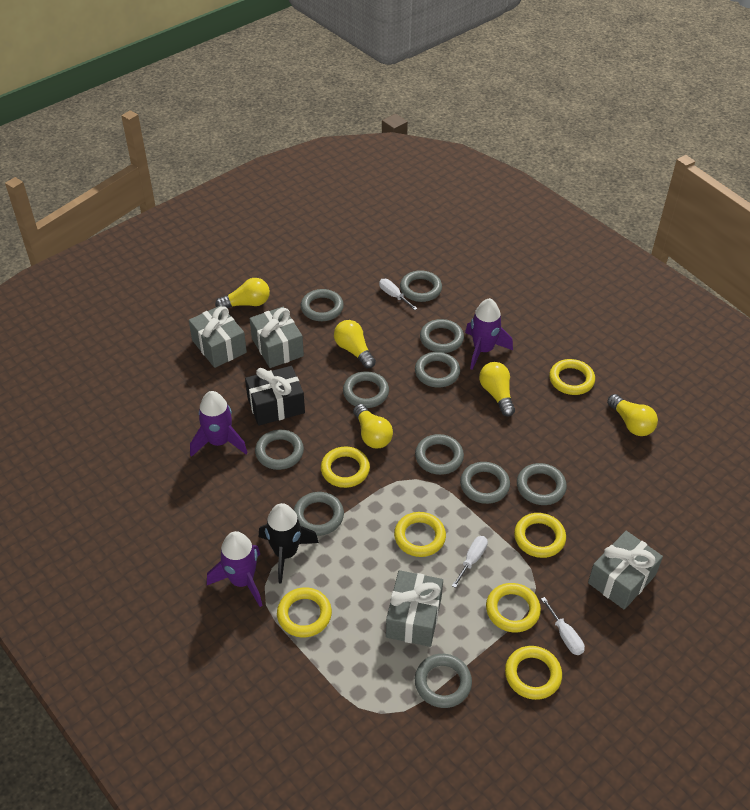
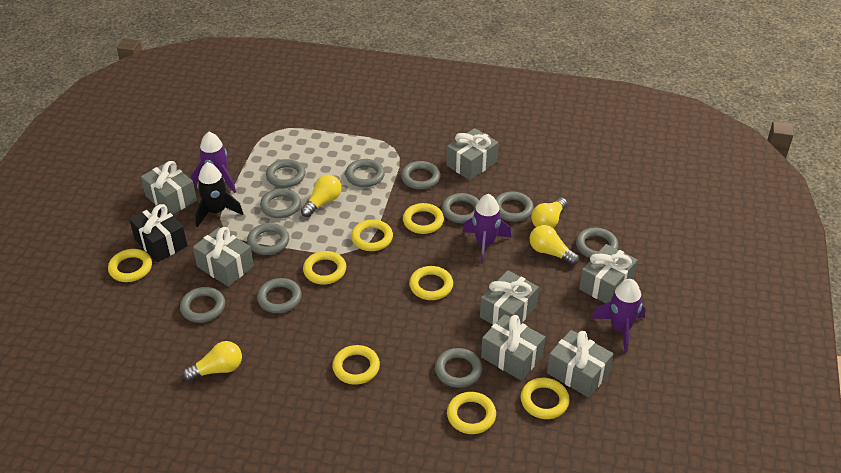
grey gift: 4 -> 7
white screwdriver: 3 -> 0
yellow light bulb: 5 -> 4
yellow ring: 7 -> 8

